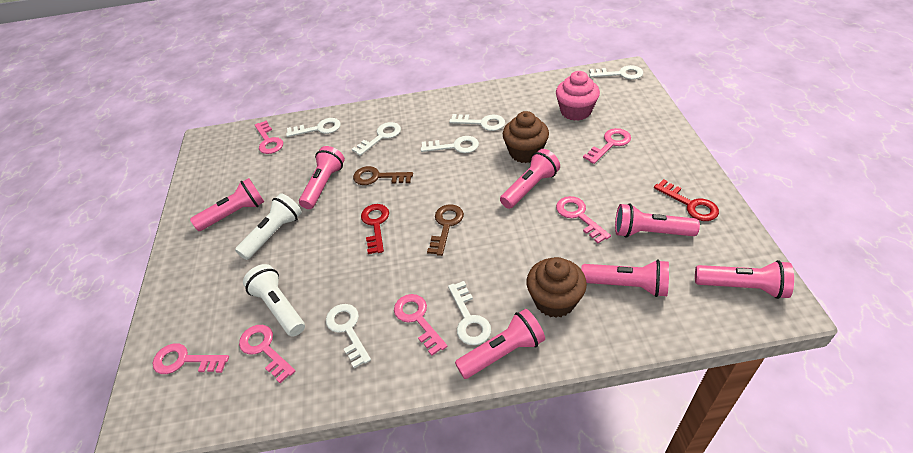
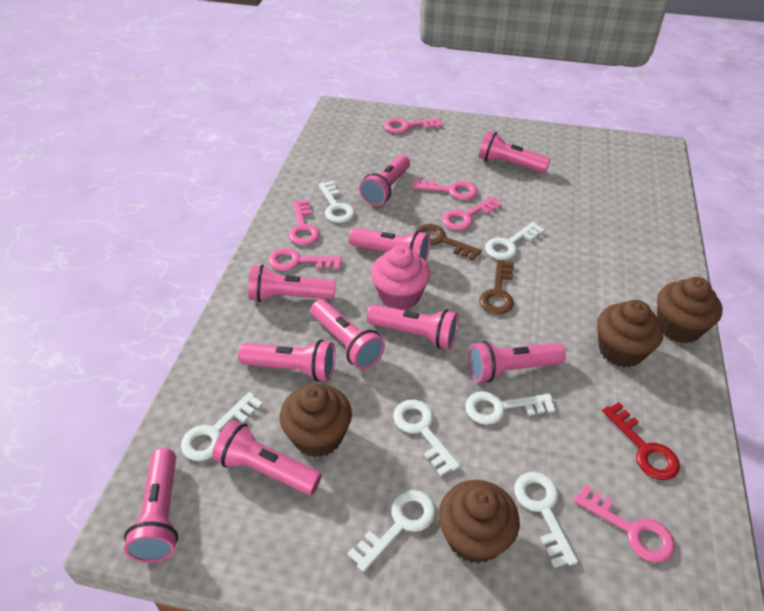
brown cupcake: 2 -> 4
pink flashlight: 7 -> 10
red key: 2 -> 1
white flashlight: 2 -> 0

